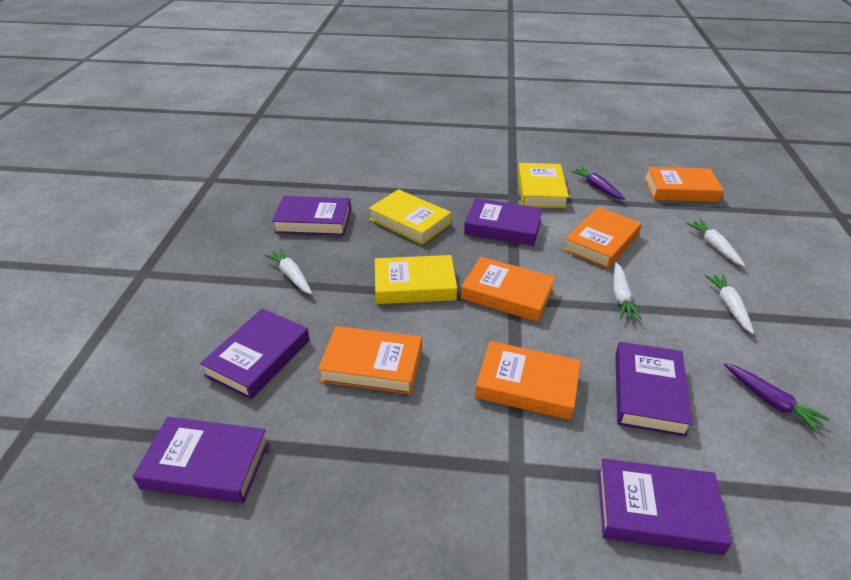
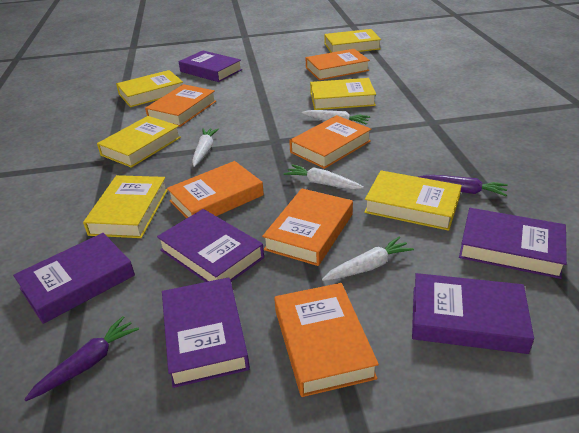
orange book: 5 -> 6
yellow book: 3 -> 6

